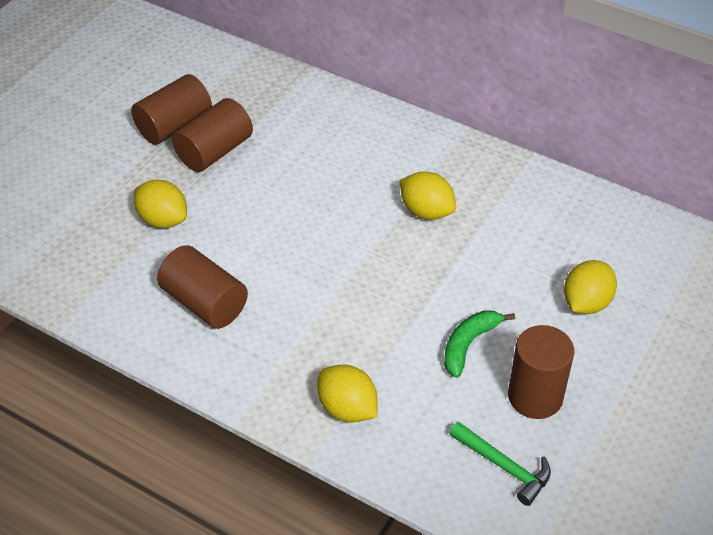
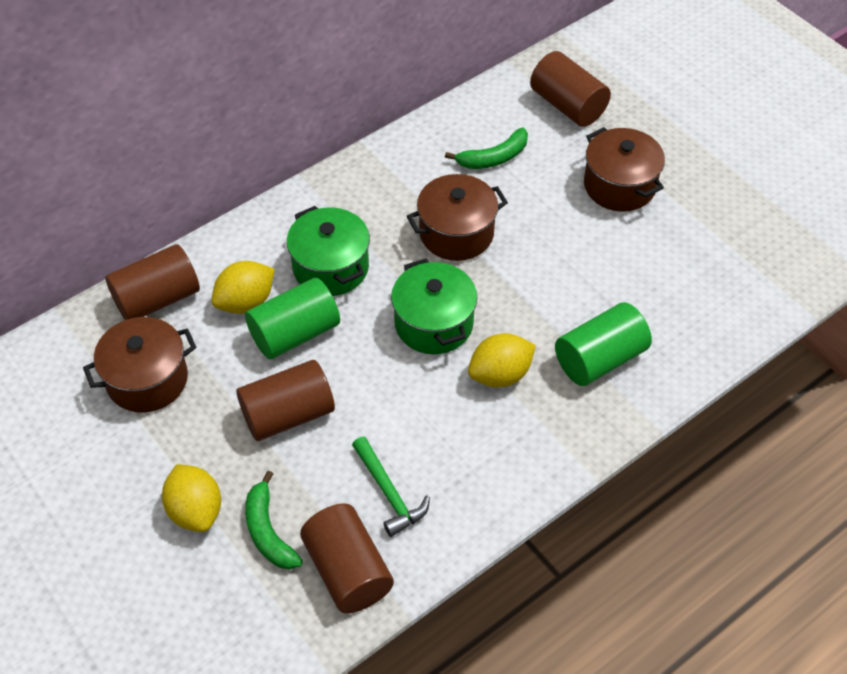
brown pot: 0 -> 3
green banana: 1 -> 2
green cylinder: 0 -> 2
green pot: 0 -> 2
yellow lemon: 4 -> 3

